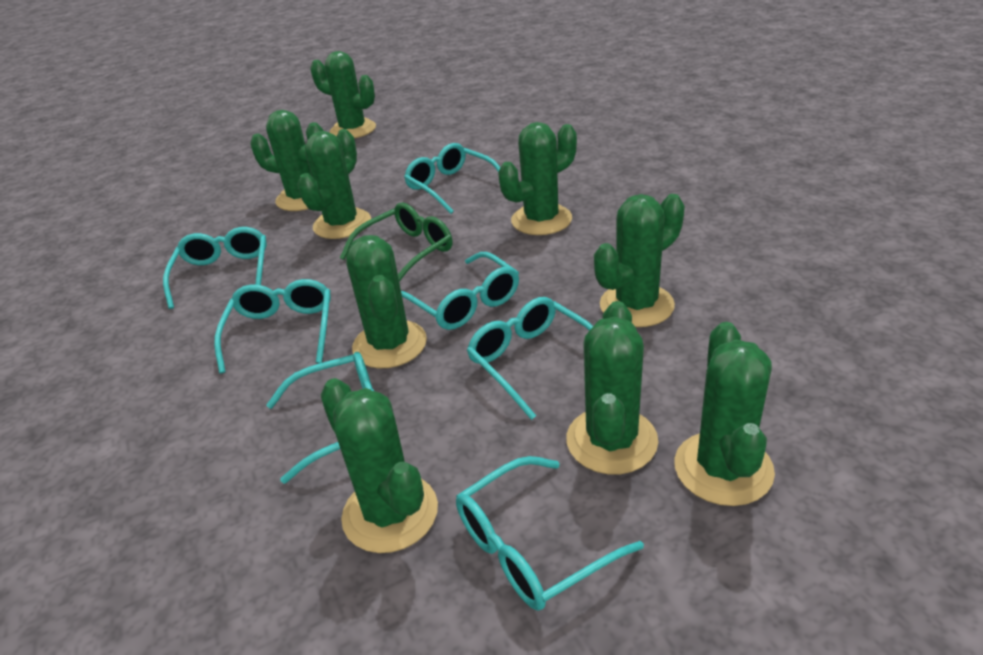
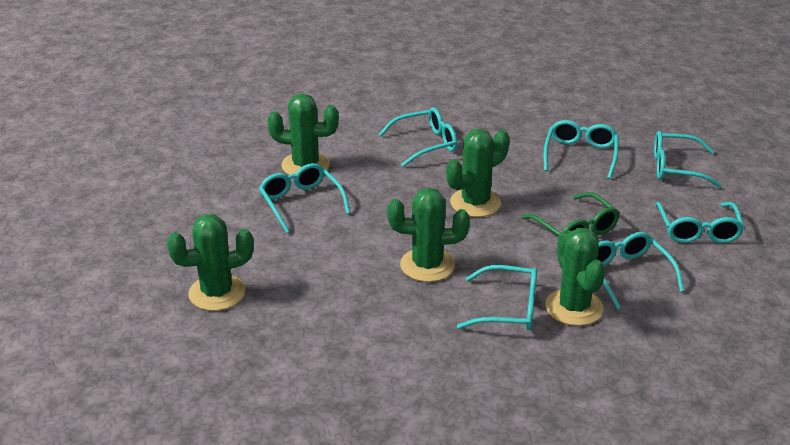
green cactus: 9 -> 5

